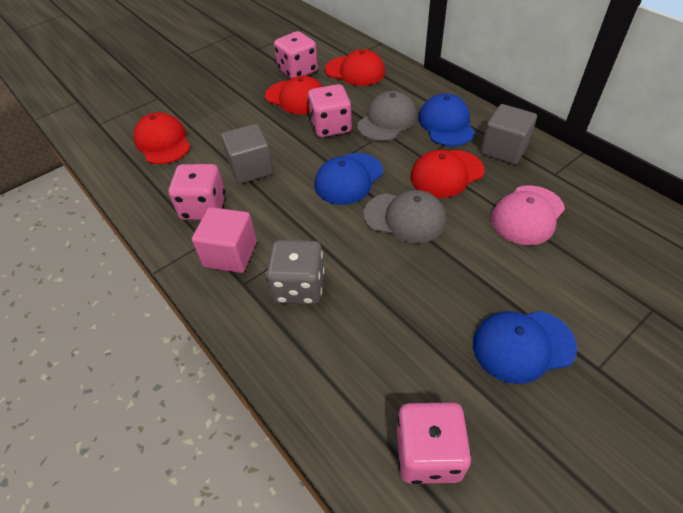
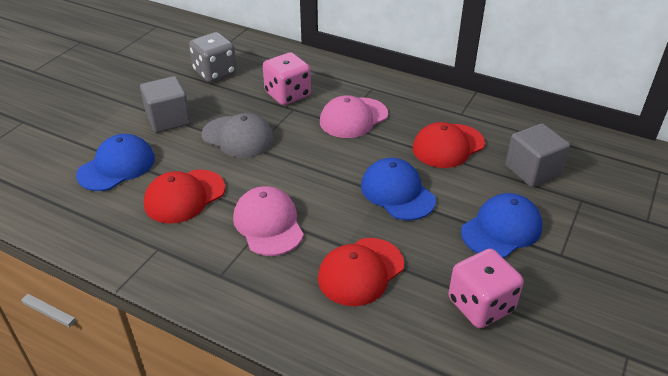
grey cap: 2 -> 1
pink cap: 1 -> 2
pink cube: 1 -> 0
pink dice: 4 -> 2
red cap: 4 -> 3

